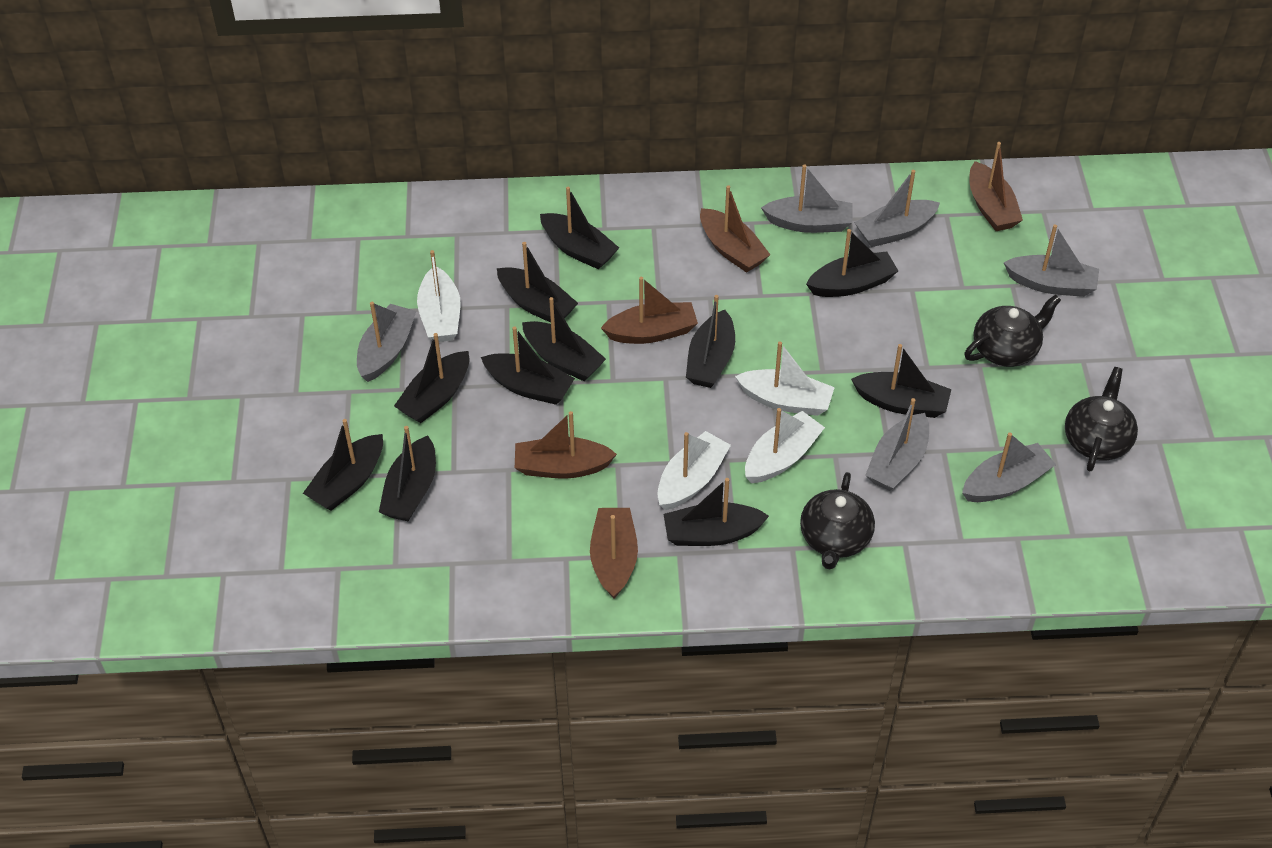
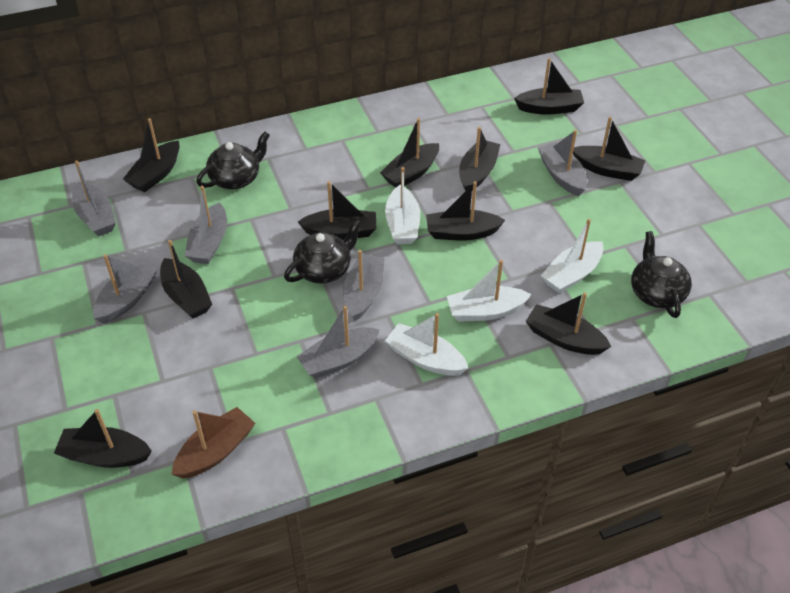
black boat: 11 -> 10
brown boat: 5 -> 1

